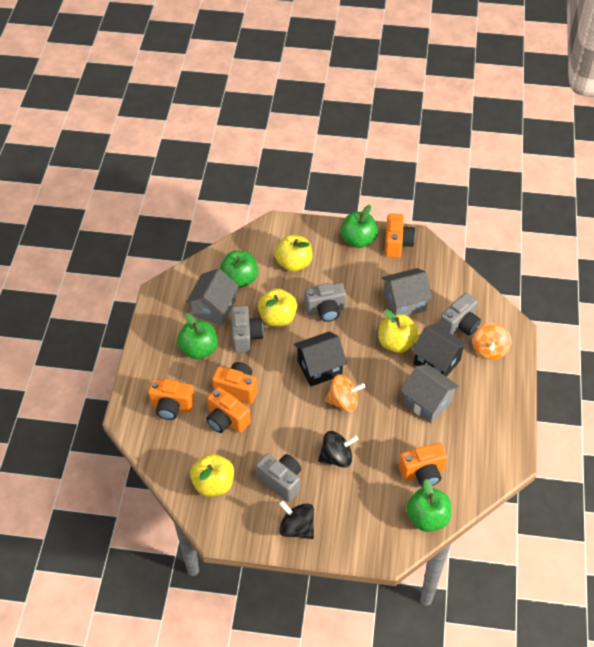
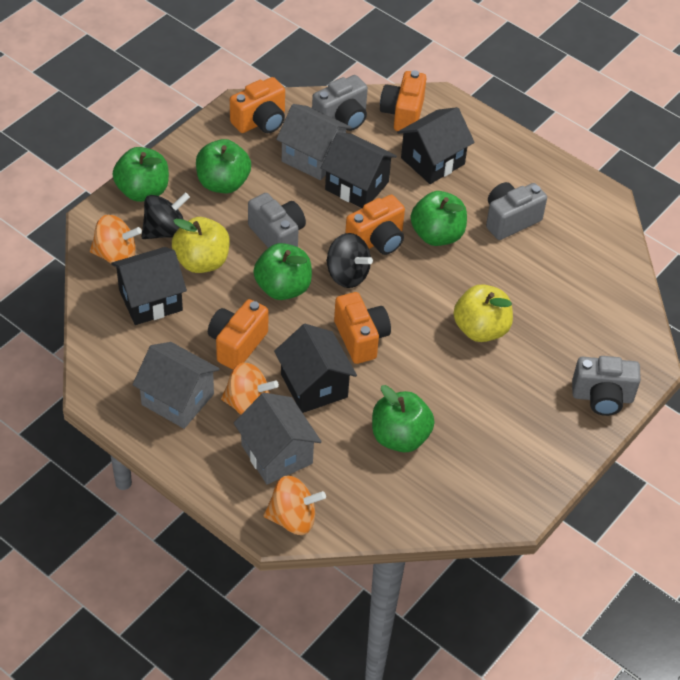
black house: 2 -> 4
green apple: 4 -> 5
orange spinning top: 2 -> 3
yellow apple: 4 -> 2

